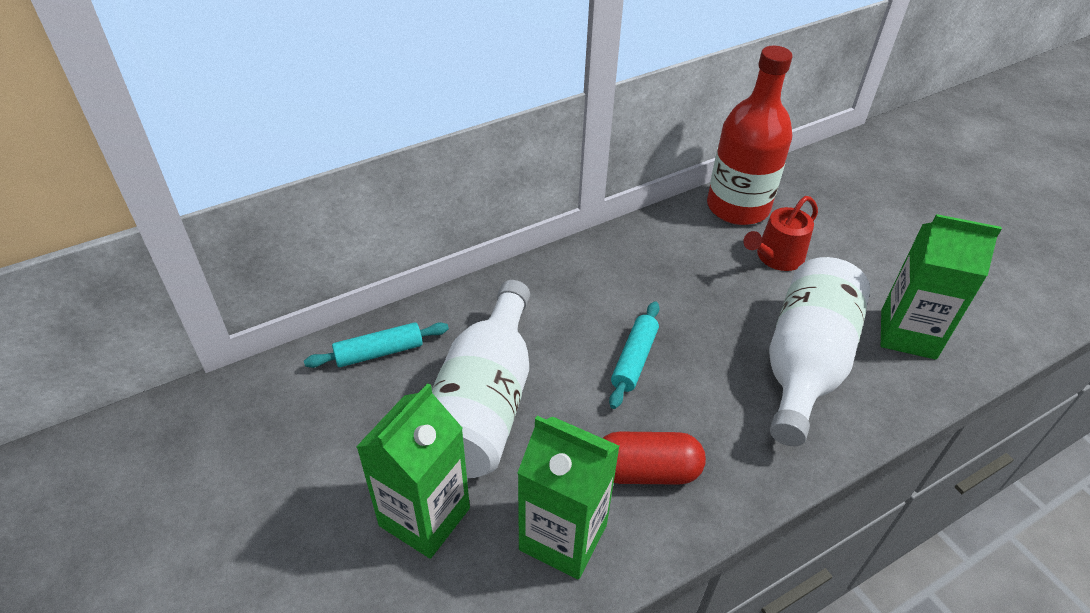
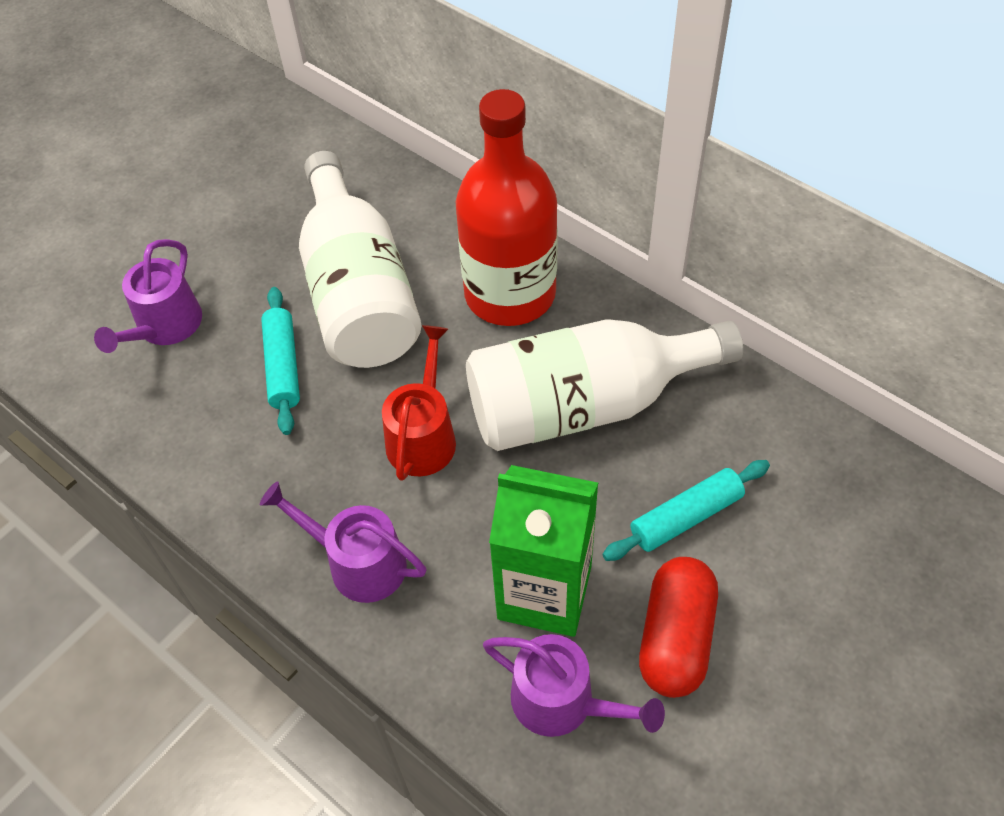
green carton: 3 -> 1
purple watering can: 0 -> 3

